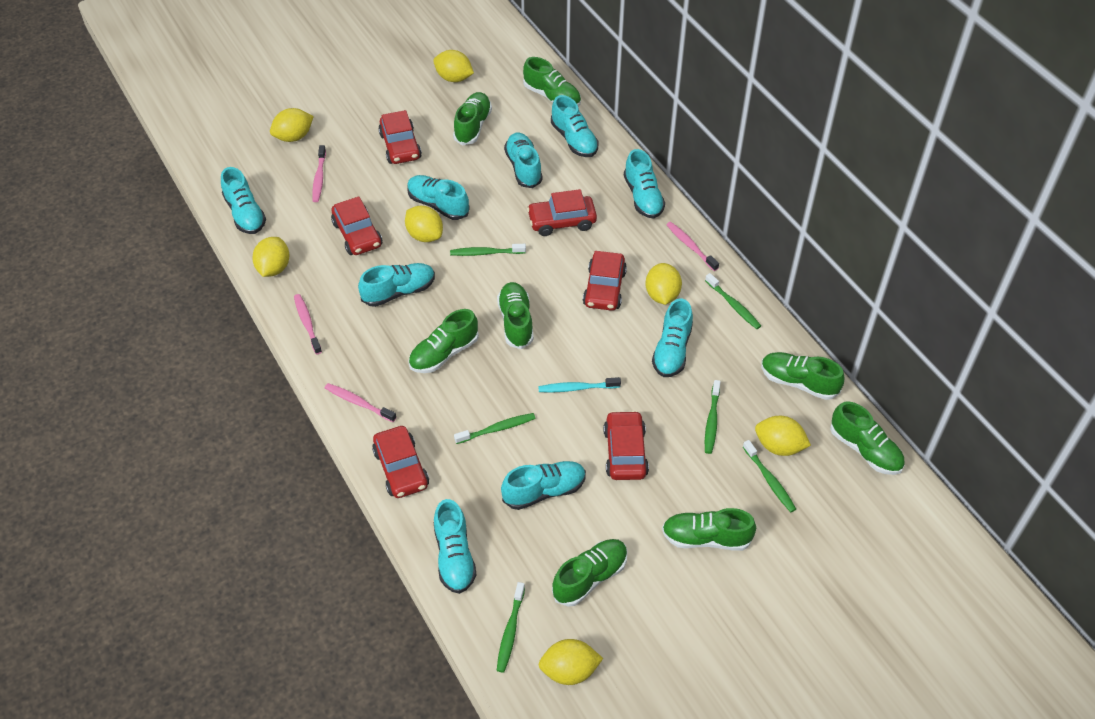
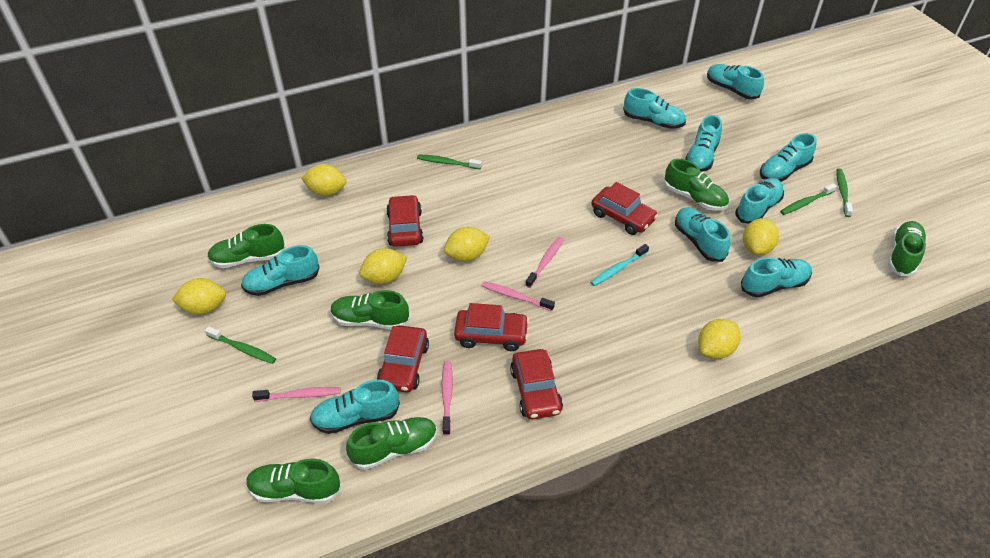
green shoe: 8 -> 6
green toothbrush: 6 -> 4
red car: 6 -> 5
yellow lemon: 7 -> 6

